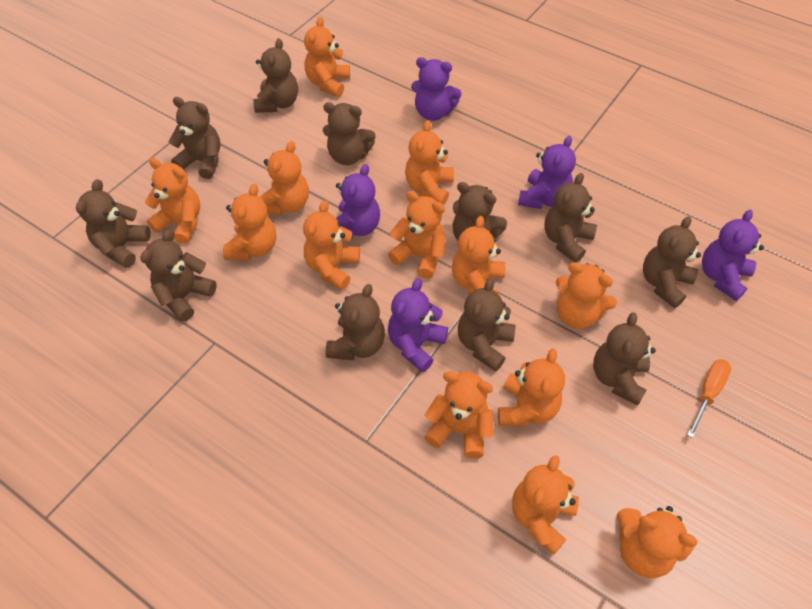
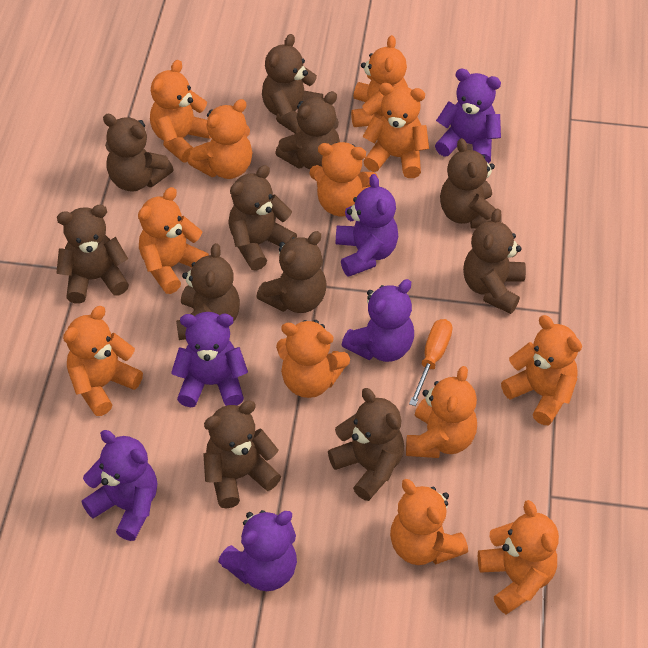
orange teddy bear: 13 -> 12
purple teddy bear: 5 -> 6

